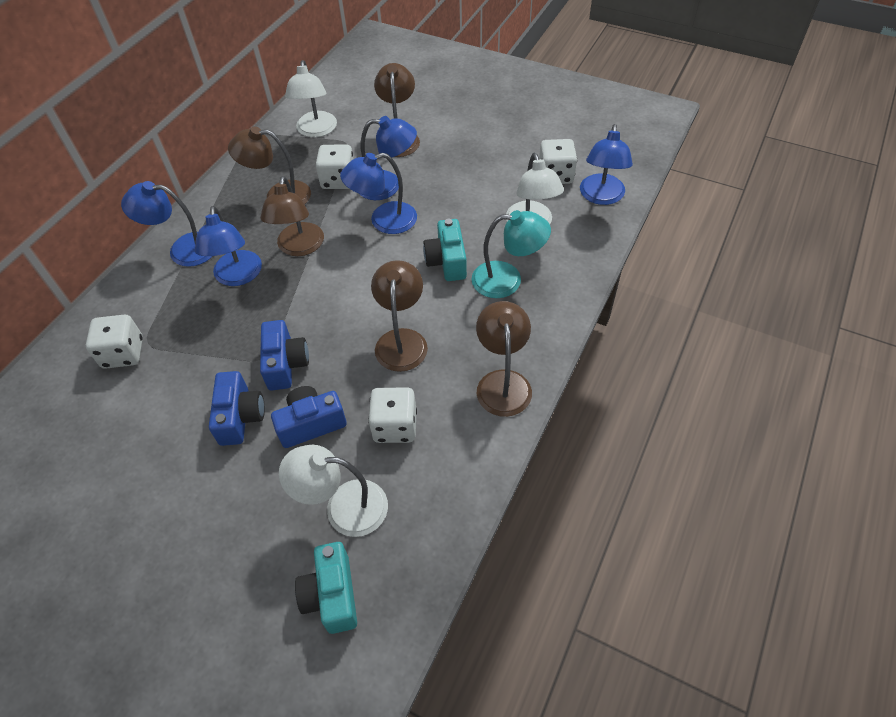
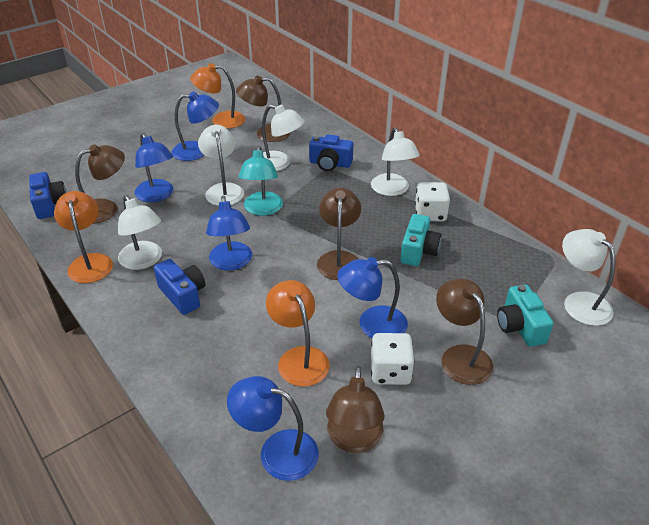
orange lamp: 0 -> 3
white dice: 4 -> 2
white lamp: 3 -> 5

